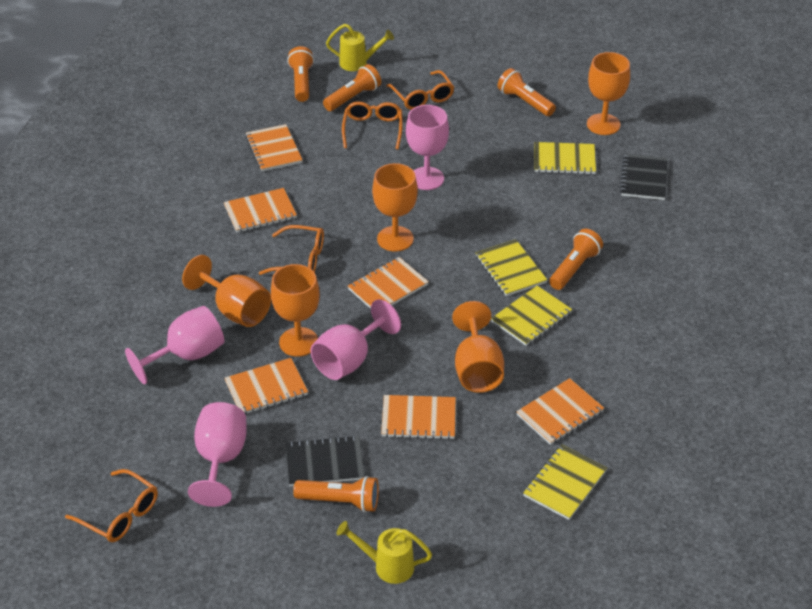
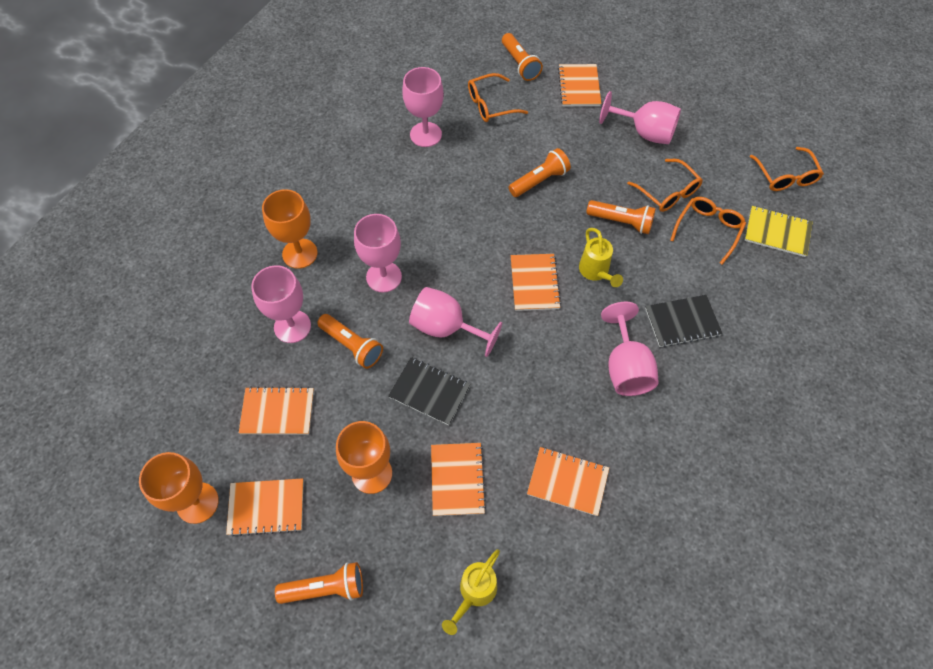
orange goblet: 5 -> 3
pink goblet: 4 -> 6
yellow notebook: 4 -> 1

